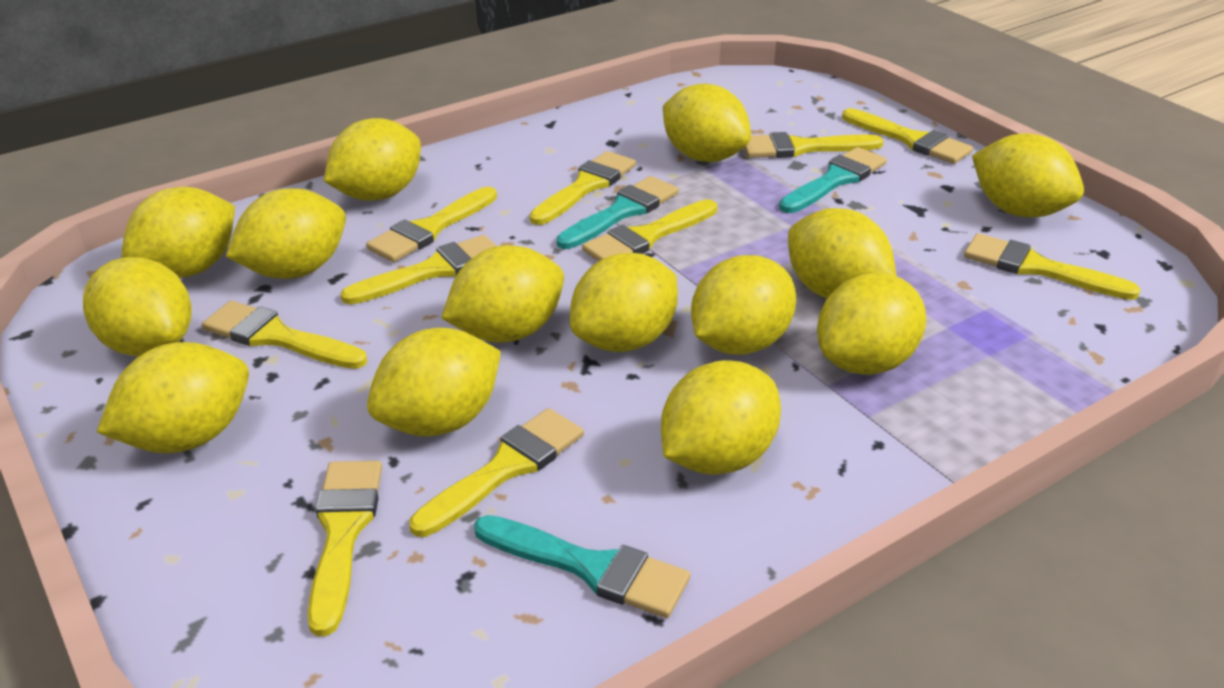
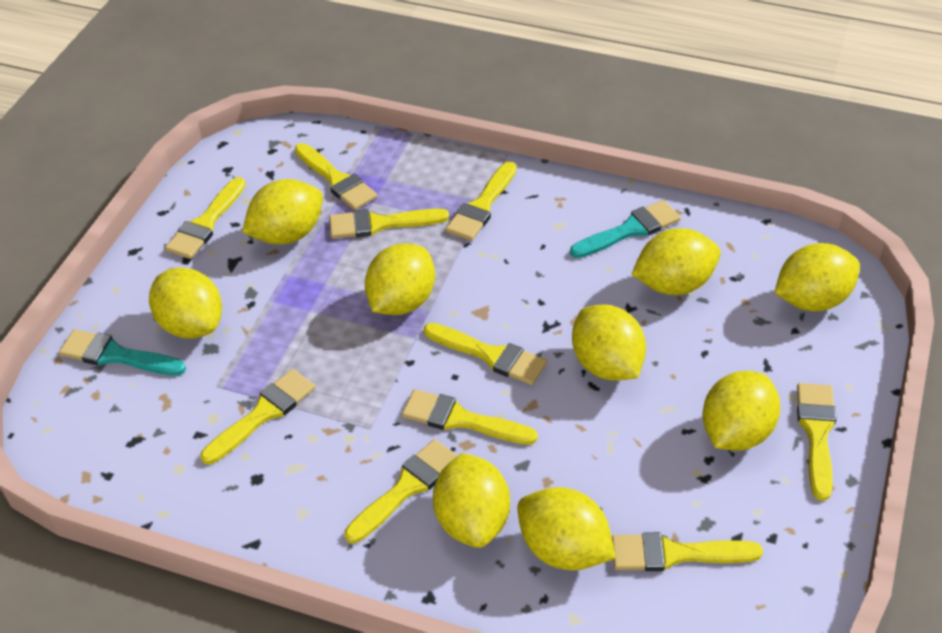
turquoise brush: 3 -> 2
yellow lemon: 14 -> 9

